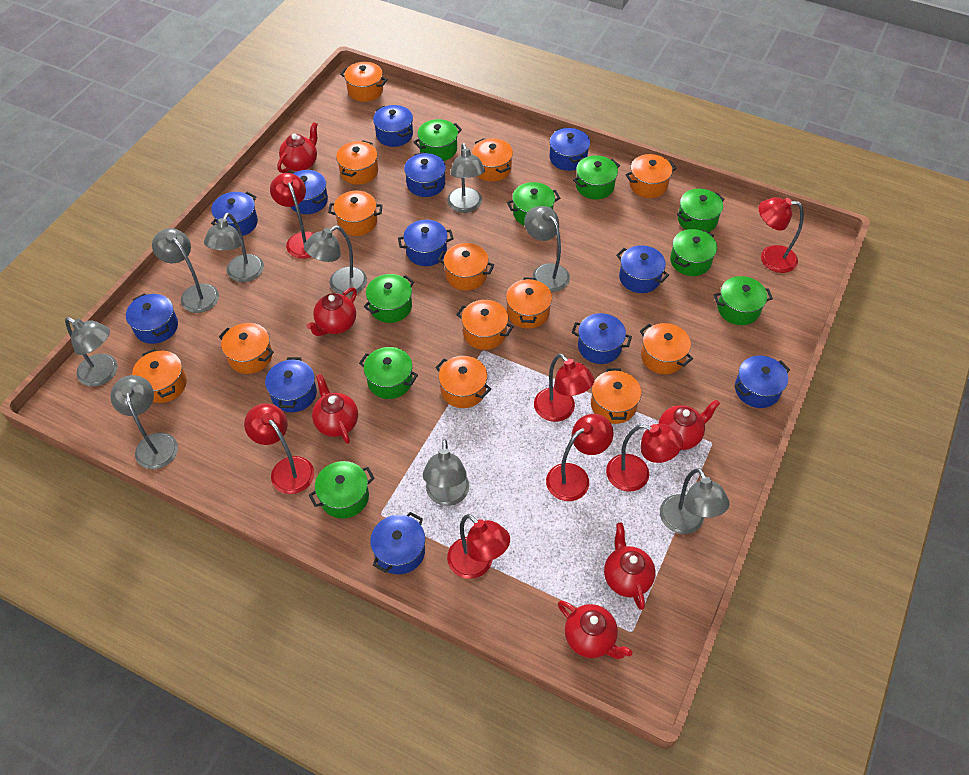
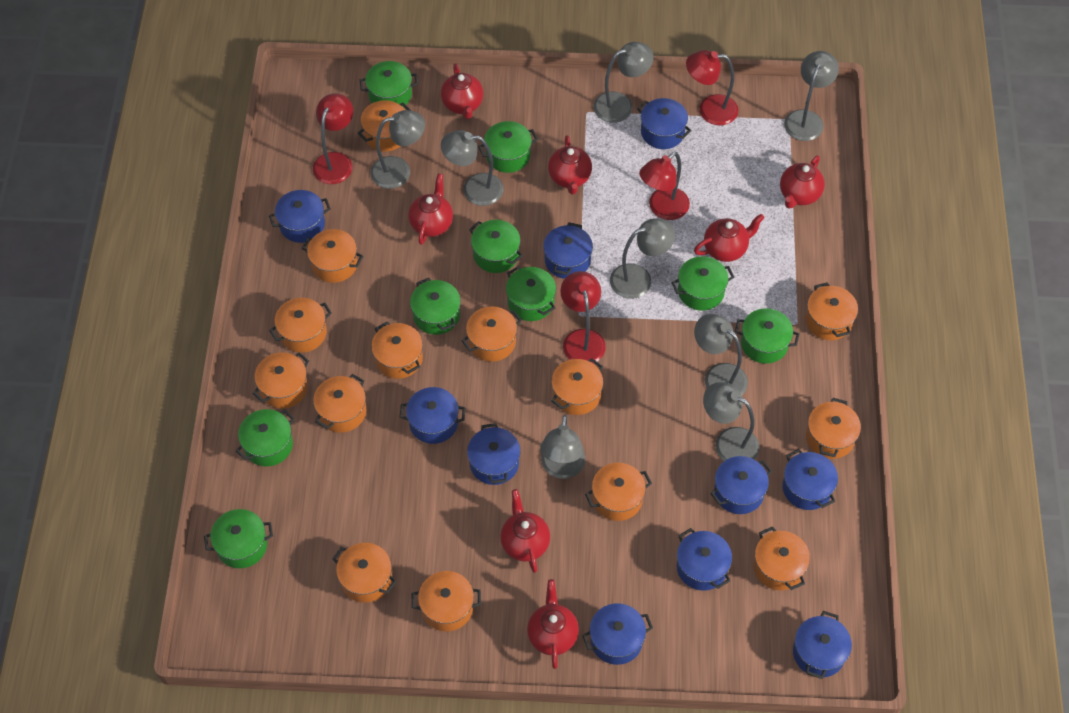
blue pot: 12 -> 10
grey lamp: 9 -> 8
orange pot: 13 -> 14
red lamp: 7 -> 4
red teapot: 6 -> 7

